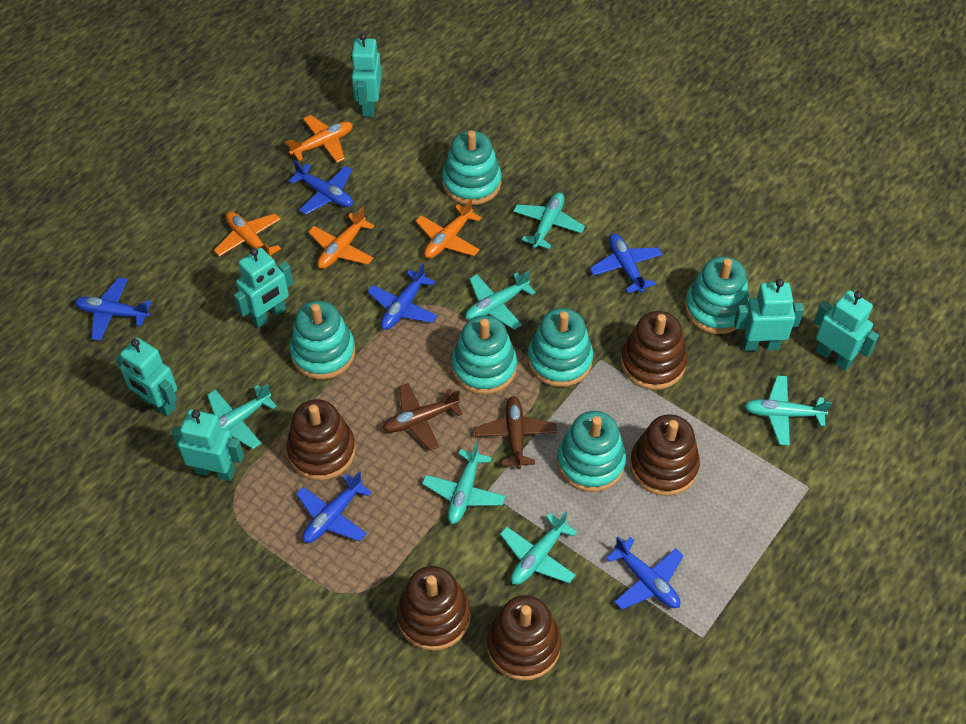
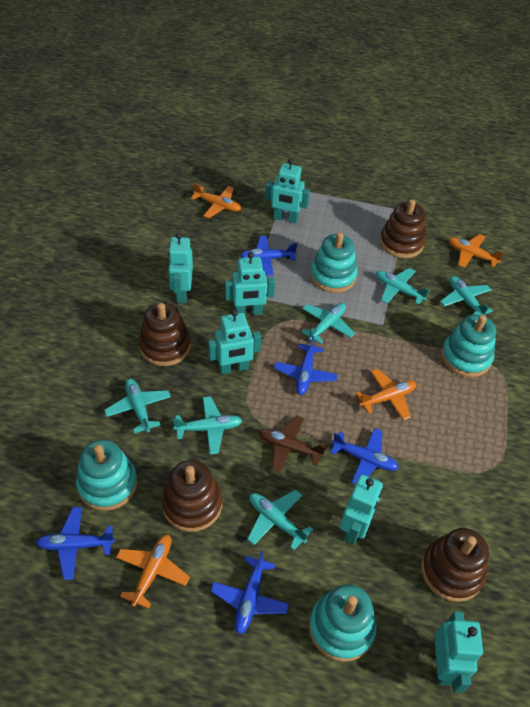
blue plane: 6 -> 5
brown plane: 2 -> 1
brown stacking toy: 5 -> 4
turquoise stacking toy: 6 -> 4

